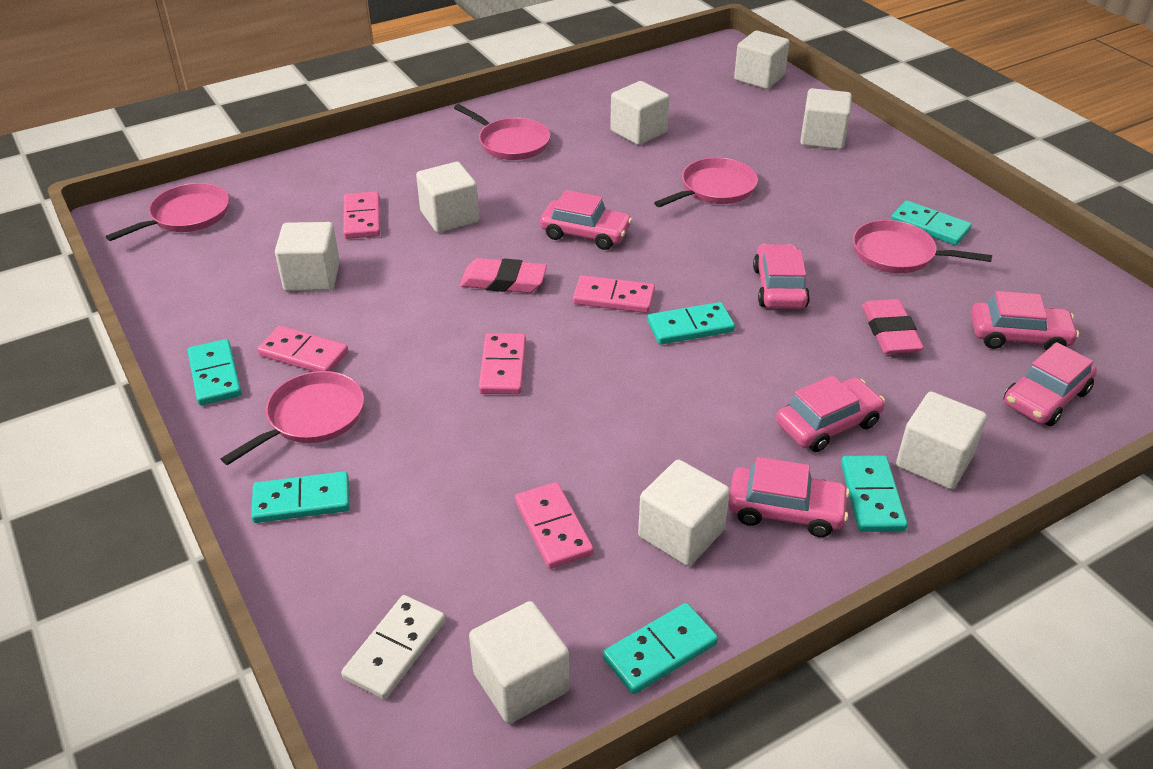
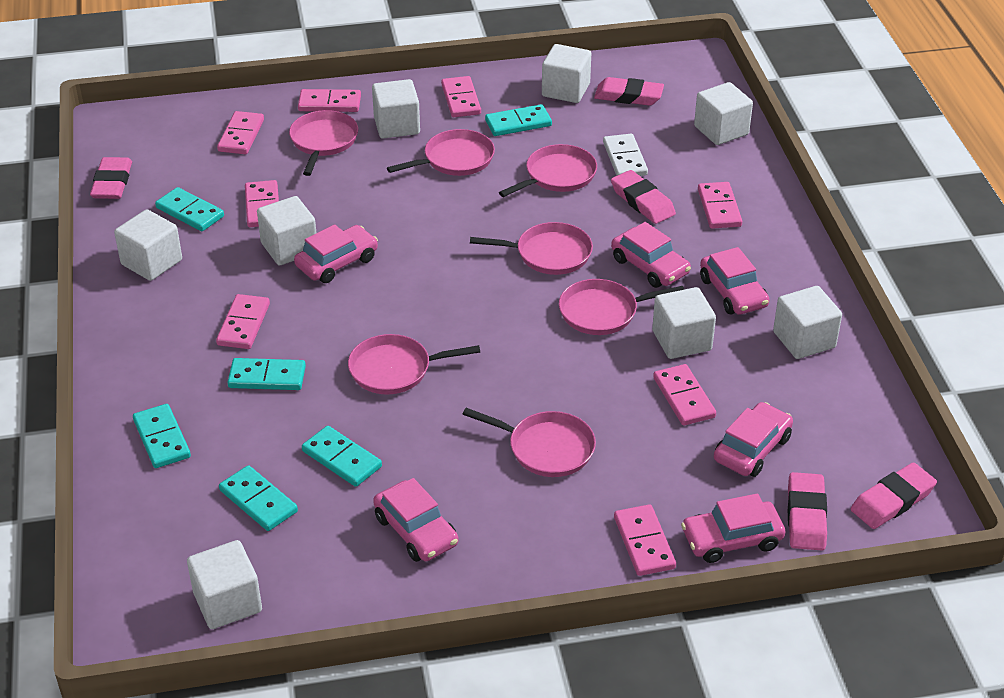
pink domino: 5 -> 8
pink eraser: 2 -> 5
pink pan: 5 -> 7

